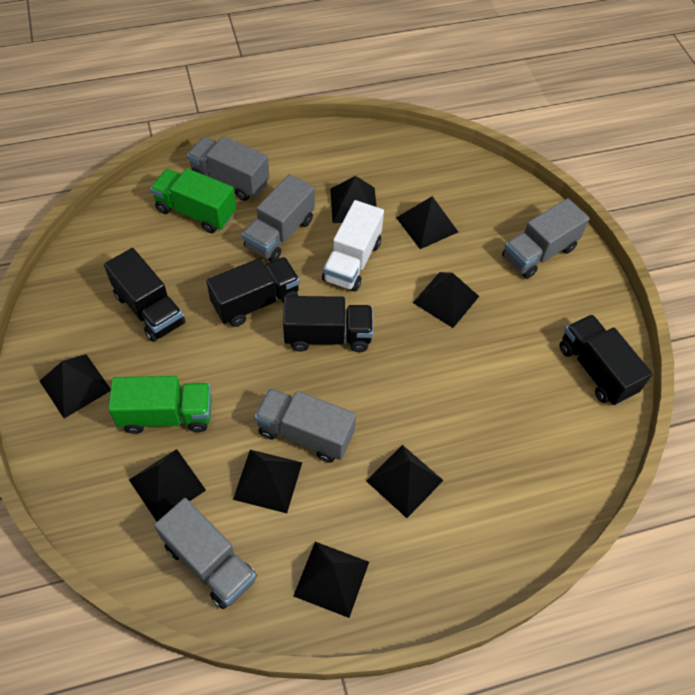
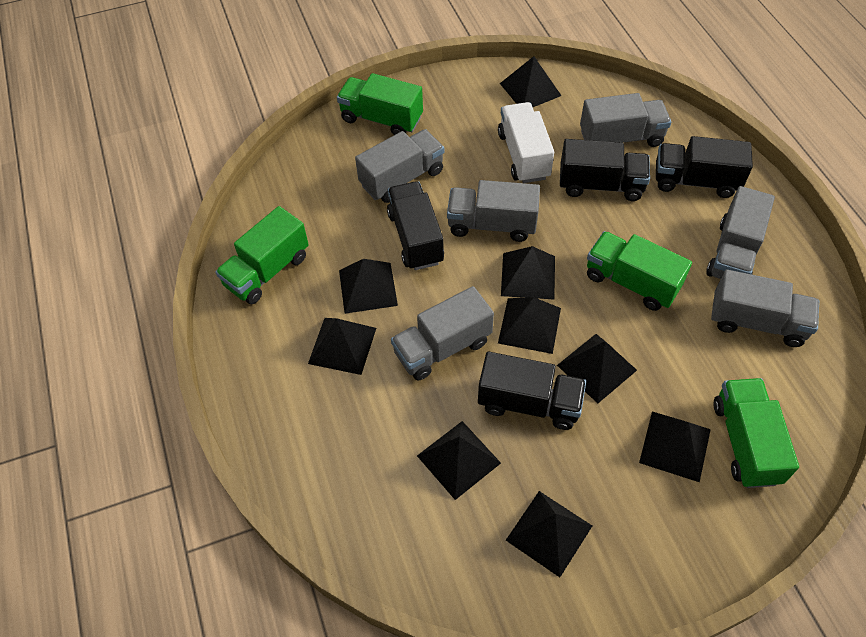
black pyramid: 8 -> 9
green truck: 2 -> 4
grey truck: 5 -> 6

